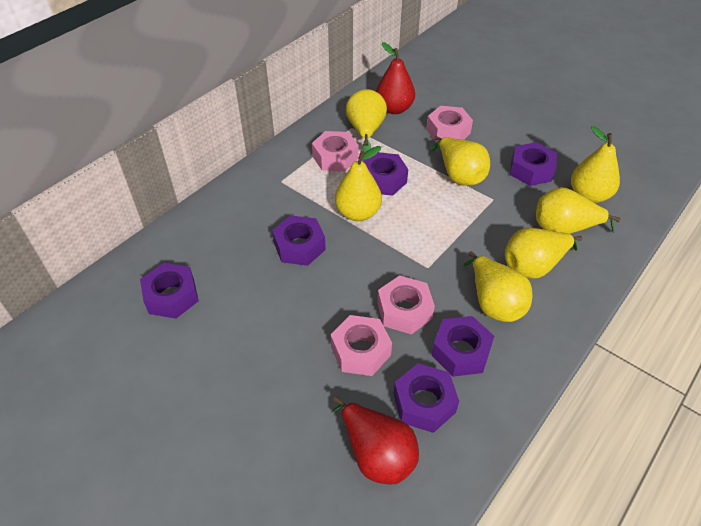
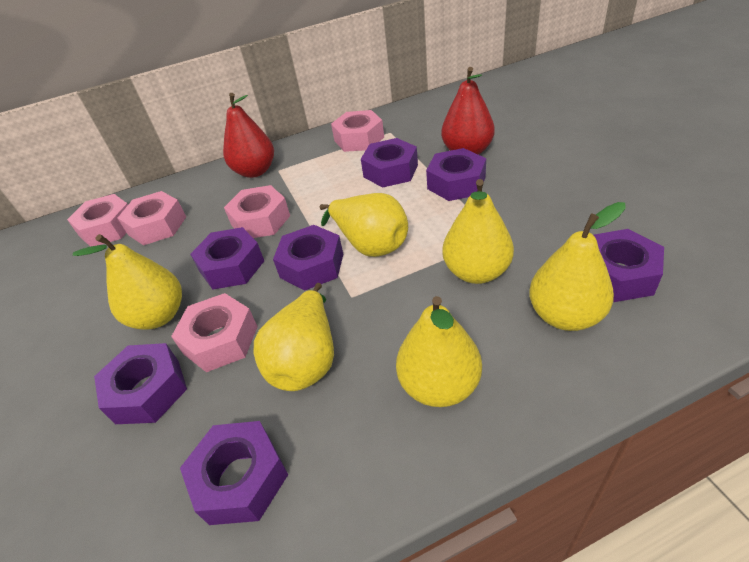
pink nut: 4 -> 5
purple nut: 6 -> 7
yellow pear: 7 -> 6

